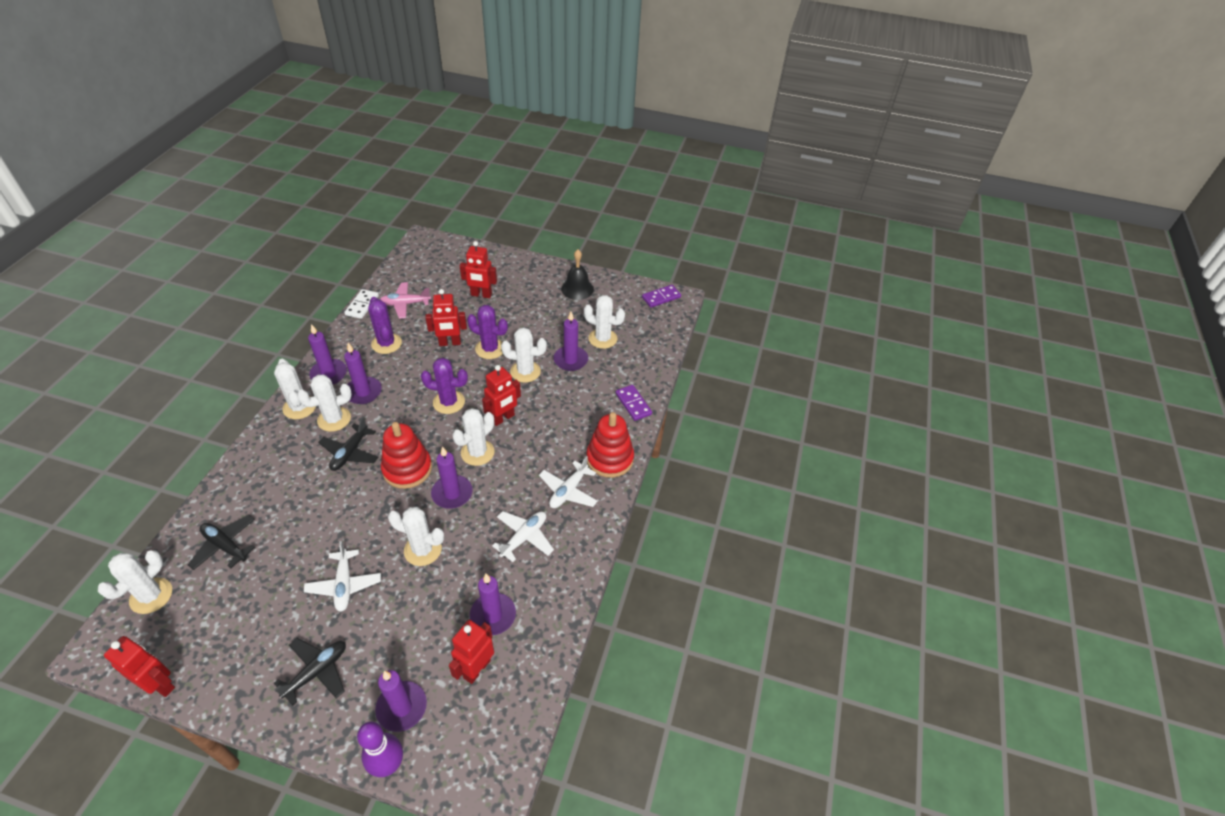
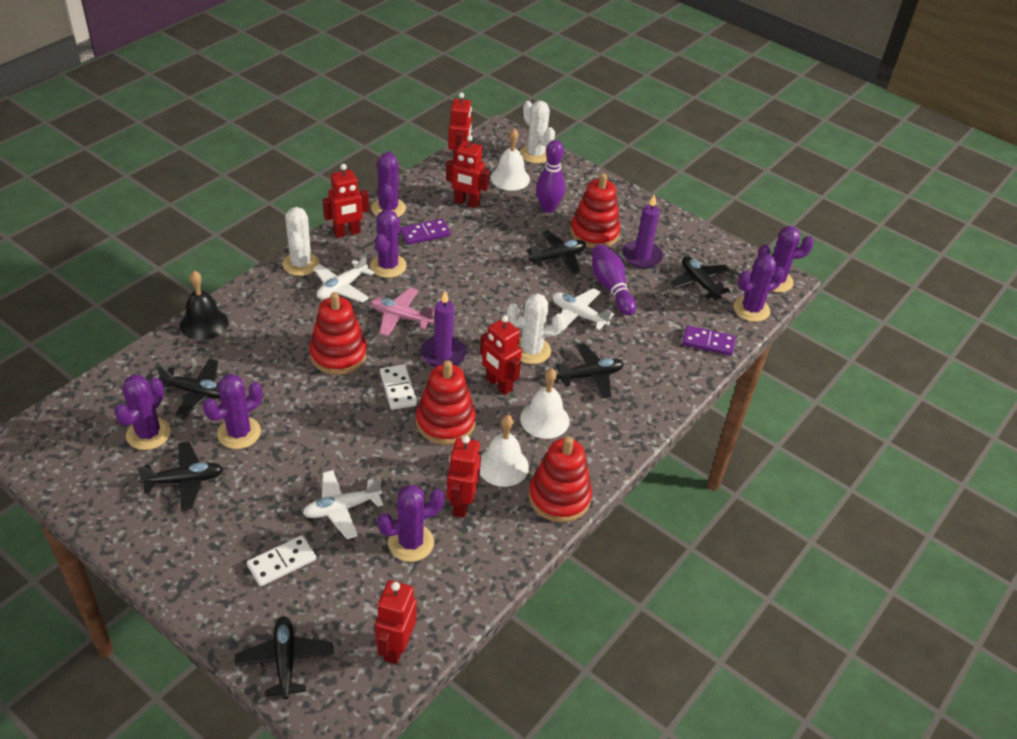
black plane: 3 -> 6
purple bowling pin: 1 -> 2
purple cactus: 3 -> 7
purple candle: 6 -> 2
red robot: 5 -> 6
red stacking toy: 2 -> 4
white bell: 0 -> 3
white cactus: 7 -> 3
white domino: 1 -> 2

